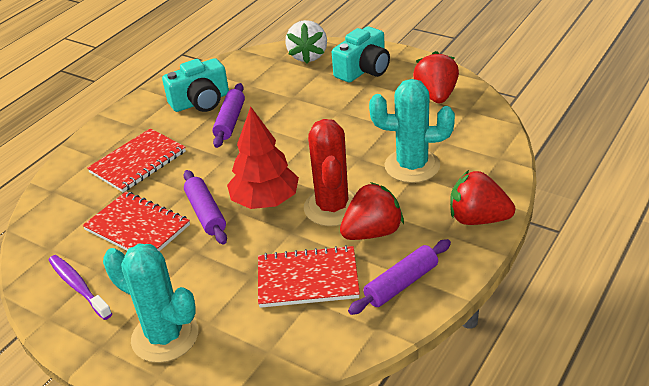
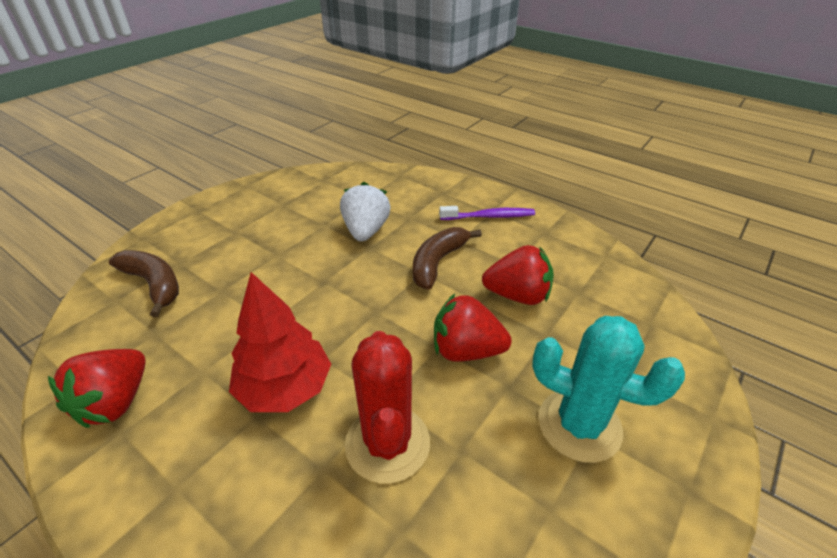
brown banana: 0 -> 2
purple rolling pin: 3 -> 0
red notebook: 3 -> 0
turquoise cactus: 2 -> 1
turquoise camera: 2 -> 0

